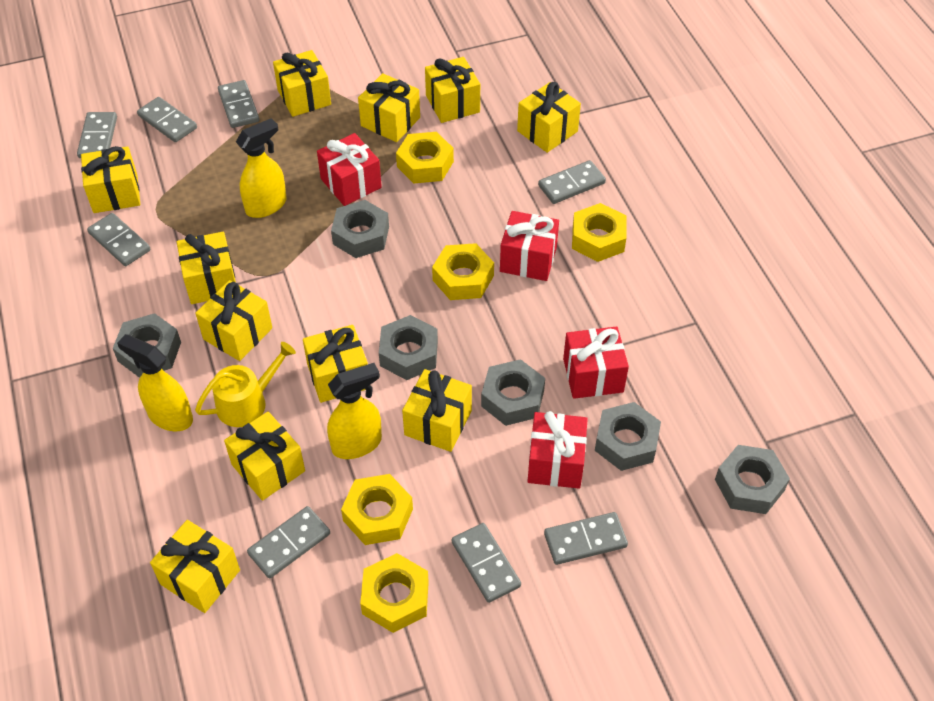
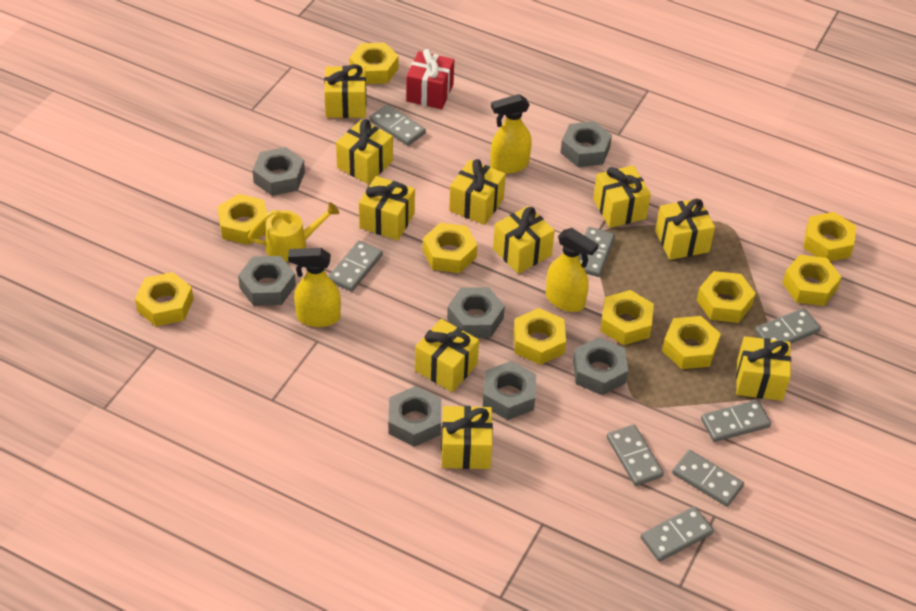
grey nut: 6 -> 7
red gift: 4 -> 1
yellow gift: 11 -> 10
yellow nut: 5 -> 10

